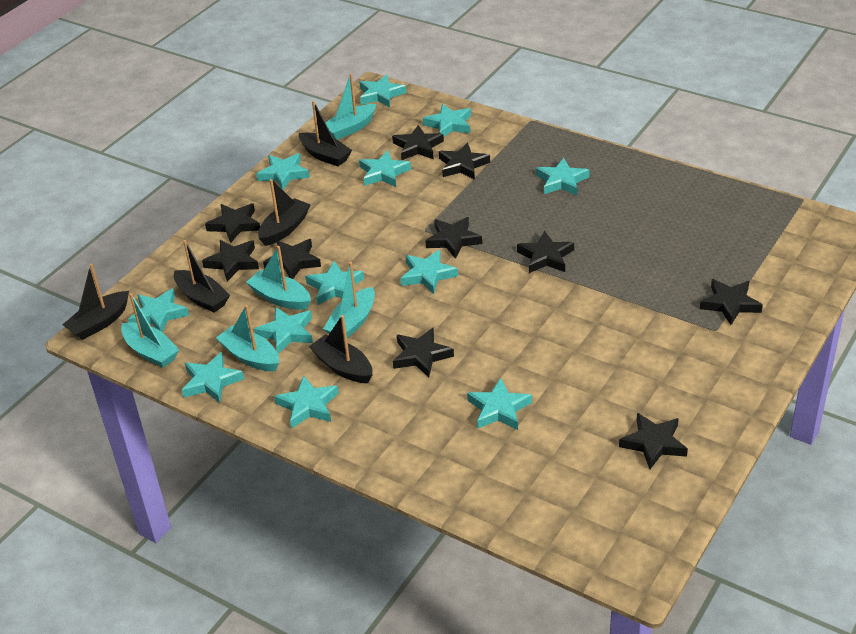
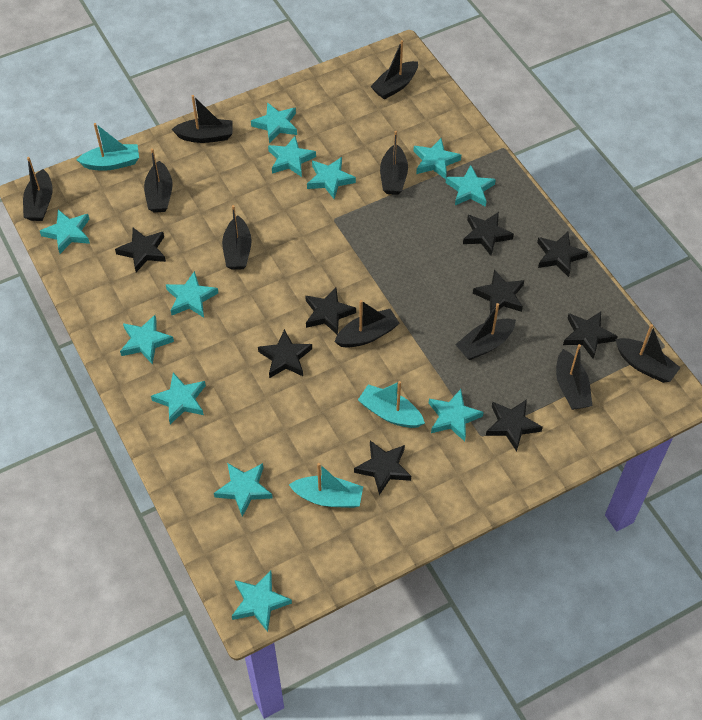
black boat: 5 -> 10
black star: 10 -> 9
turquoise boat: 5 -> 3

